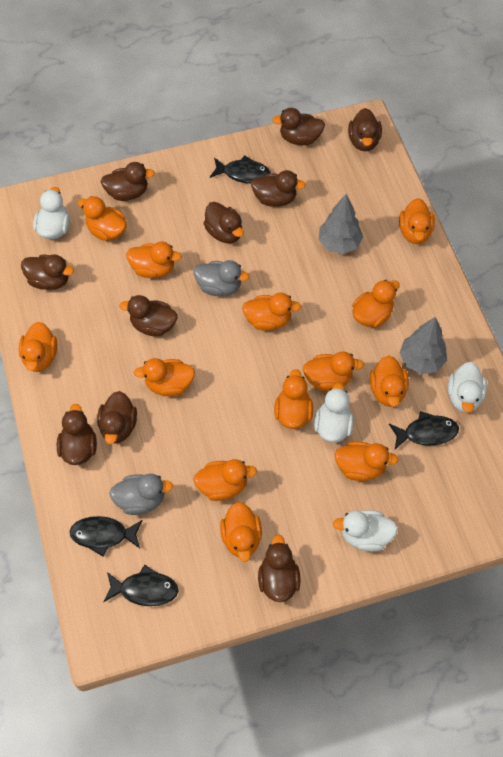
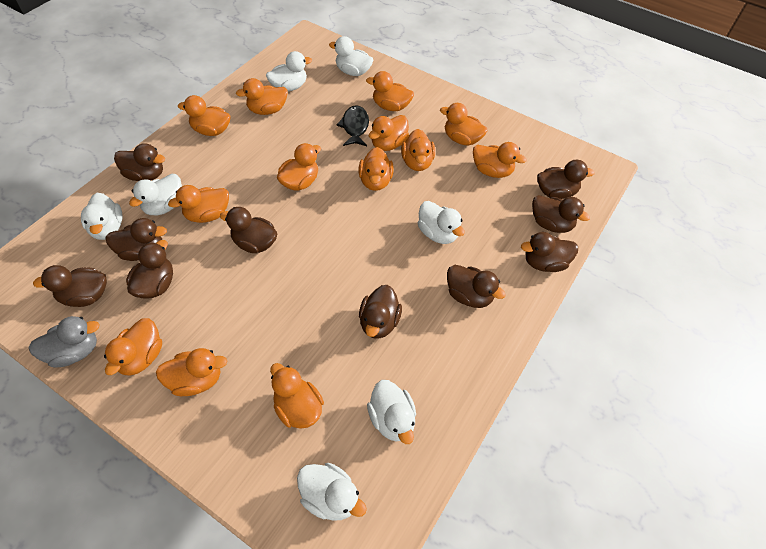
black fish: 4 -> 1
grey duck: 2 -> 1
grey tree: 2 -> 0
white duck: 4 -> 7

